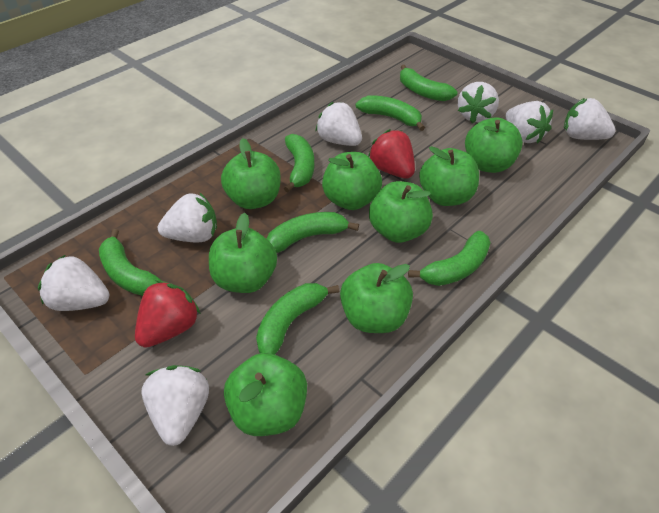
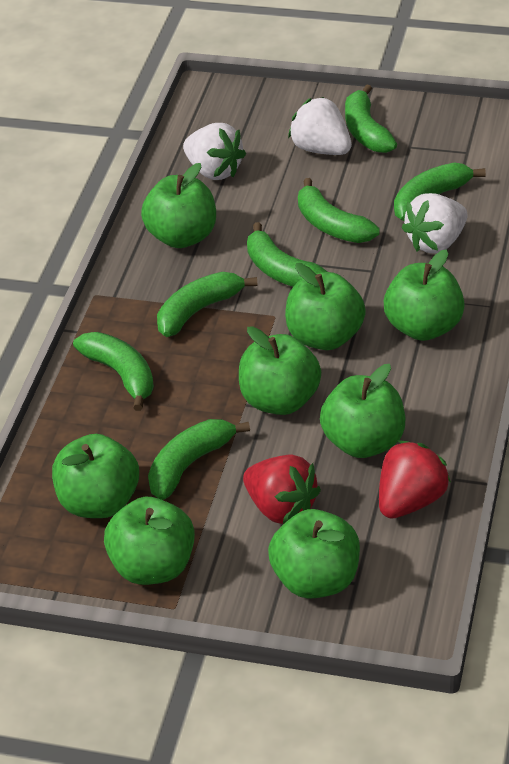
white strawberry: 7 -> 3

